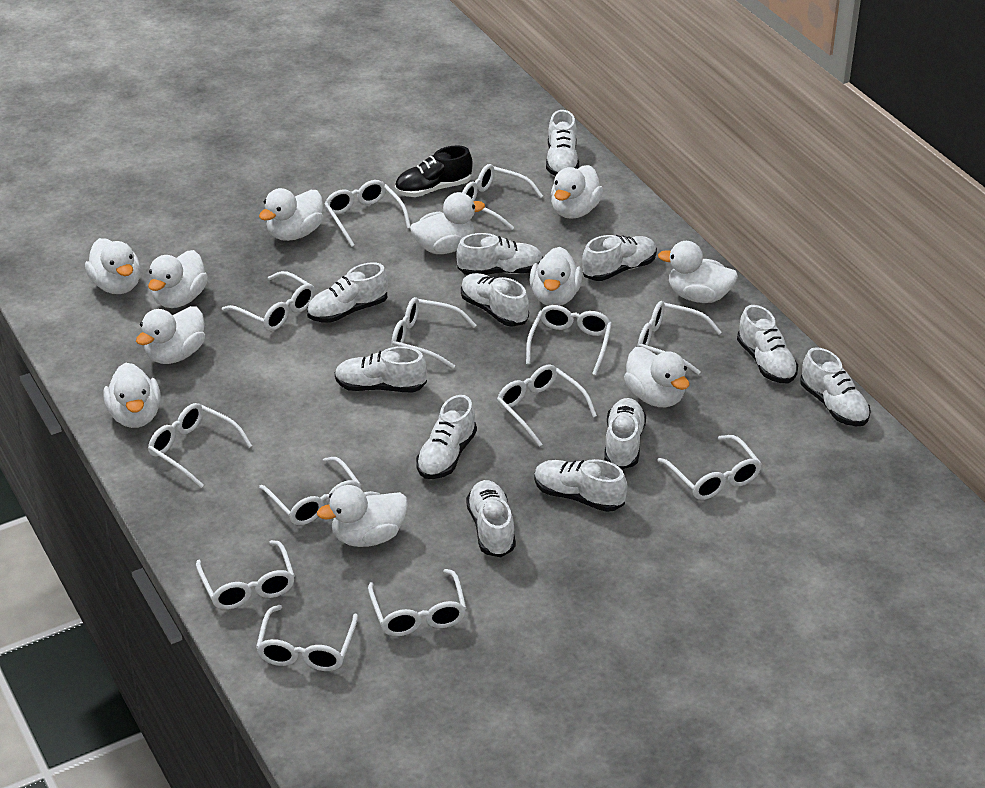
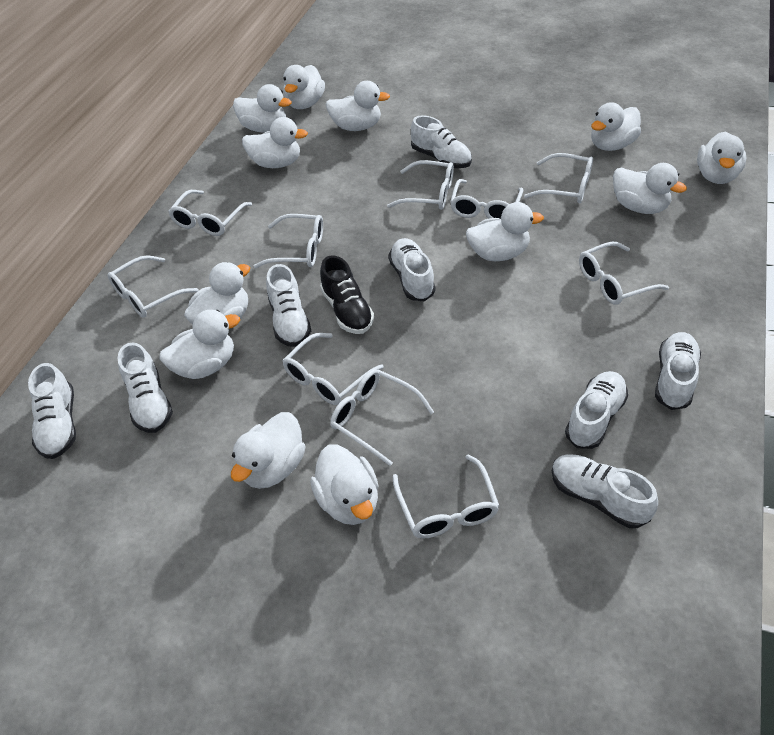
white duck: 11 -> 12
white glasses: 13 -> 10
white shoe: 12 -> 8

